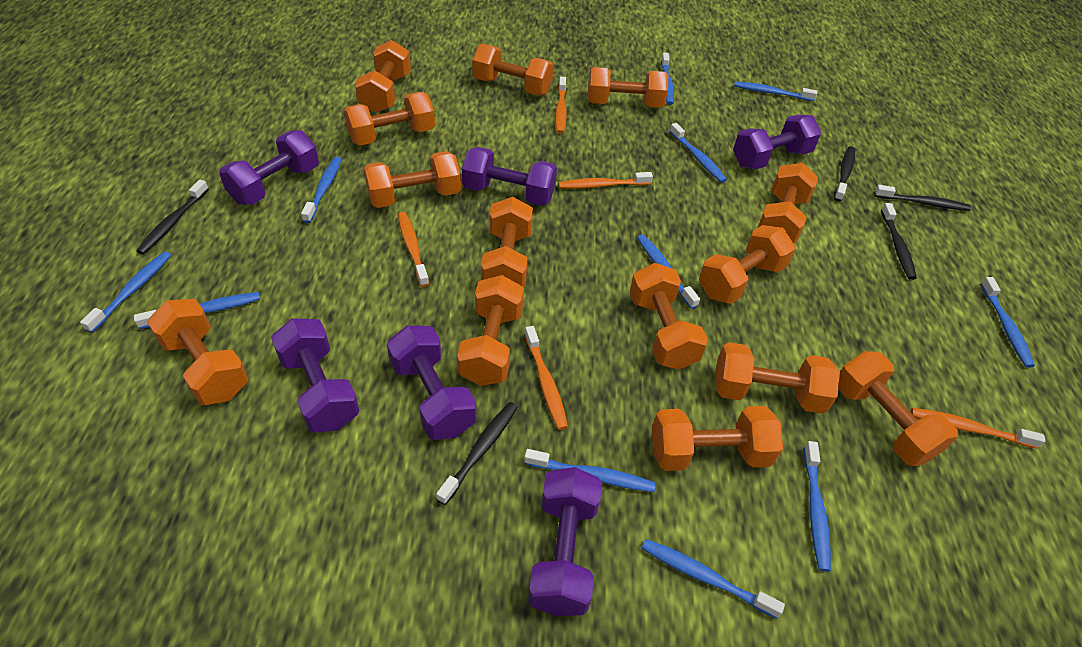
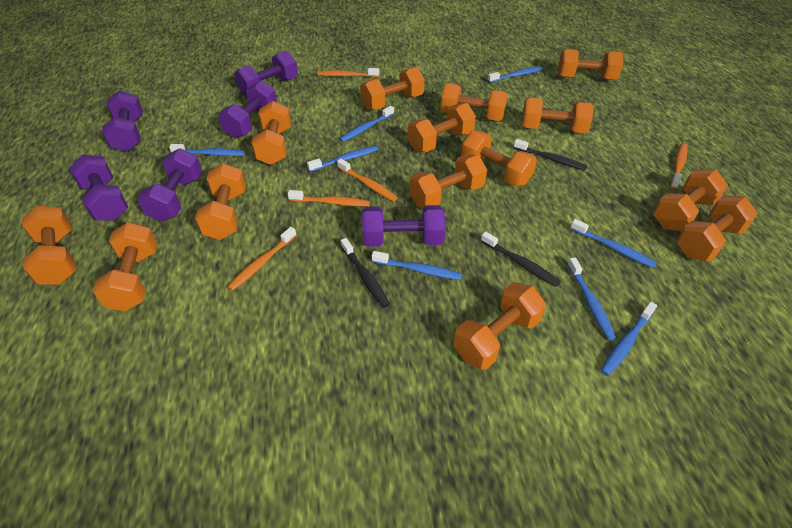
black toothbrush: 5 -> 3
blue toothbrush: 11 -> 8

